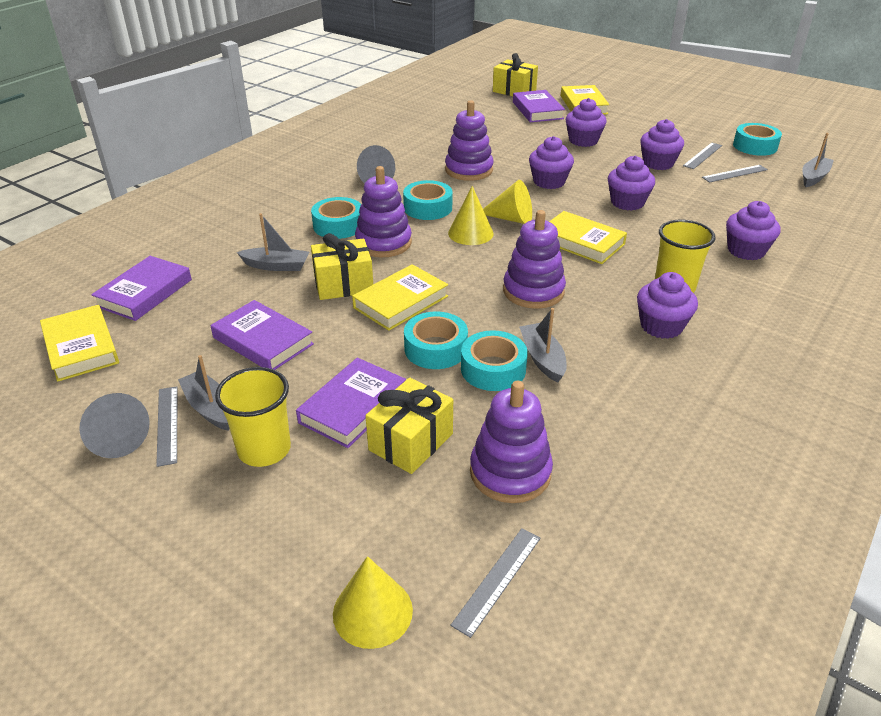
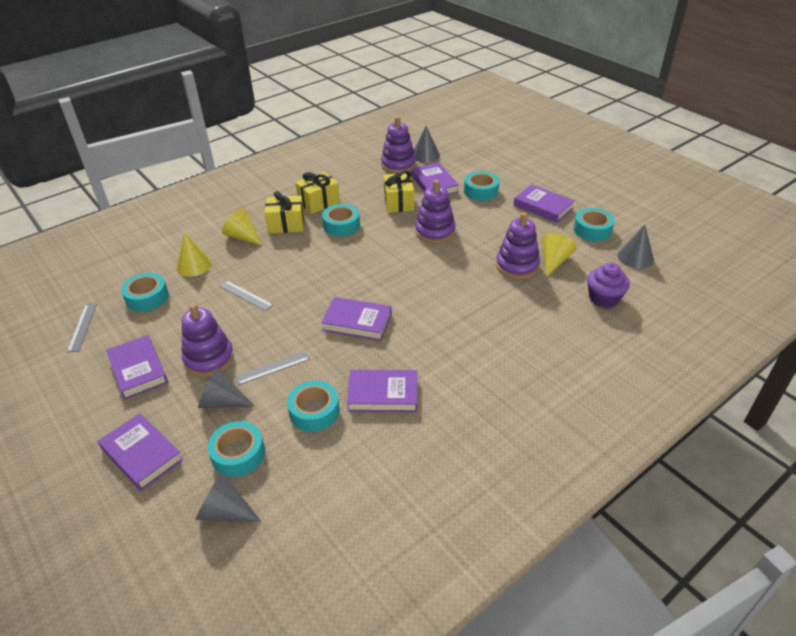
grey boat: 4 -> 0
grey cone: 2 -> 4
grey ruler: 4 -> 3
purple book: 4 -> 6
purple cupcake: 6 -> 1
turquoise tape: 5 -> 6
yellow book: 4 -> 0
yellow cup: 2 -> 0

